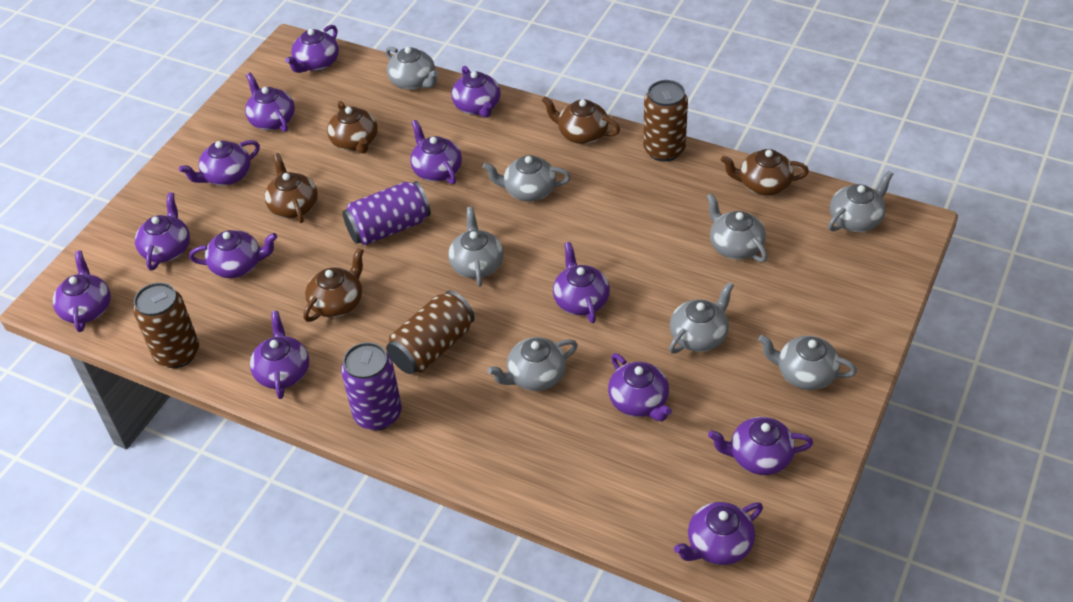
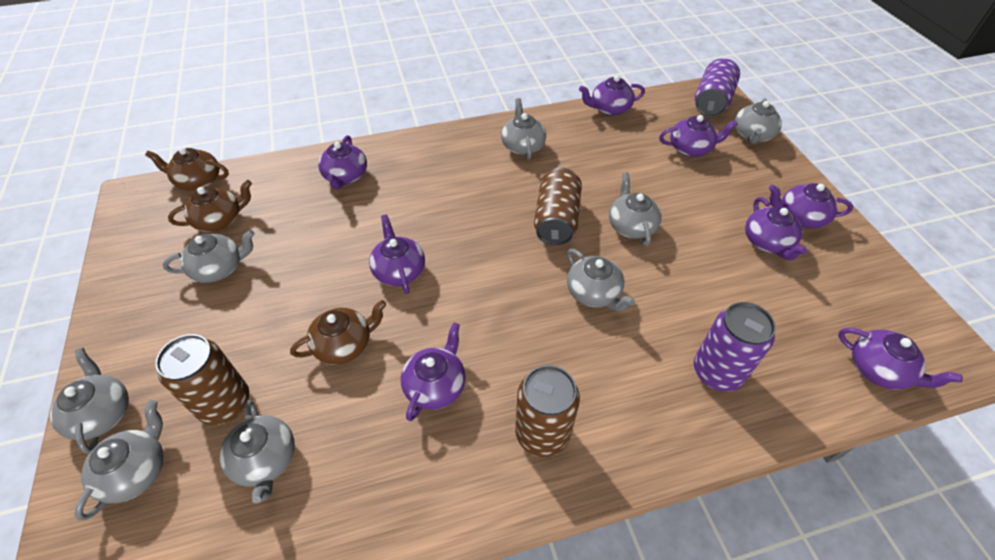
brown teapot: 5 -> 3
purple teapot: 13 -> 8

